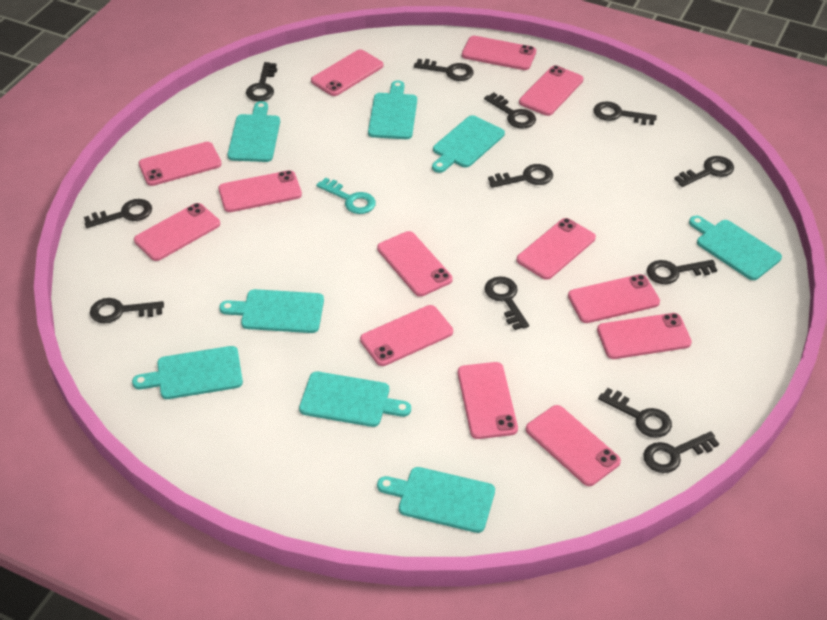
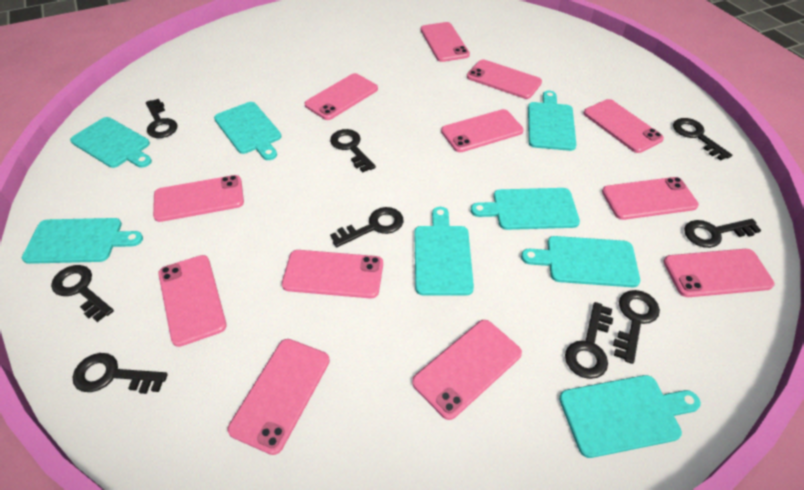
black key: 12 -> 9
pink phone: 13 -> 12
turquoise key: 1 -> 0

